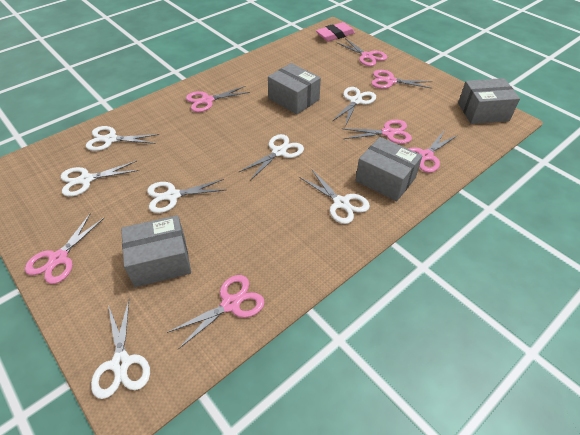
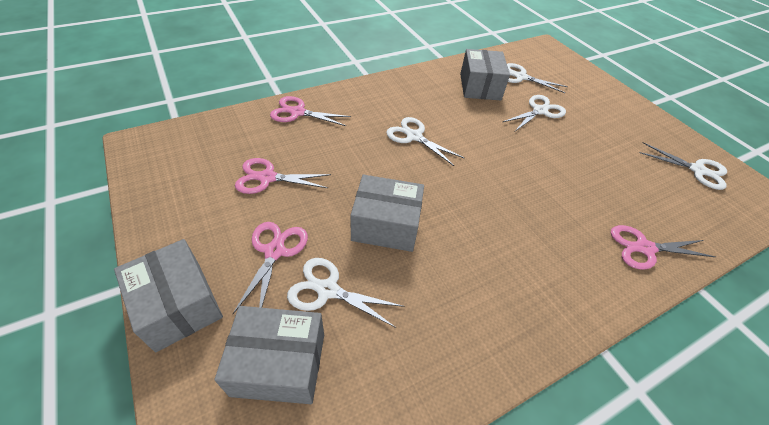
pink eraser: 1 -> 0
pink scissors: 7 -> 4
white scissors: 7 -> 5

